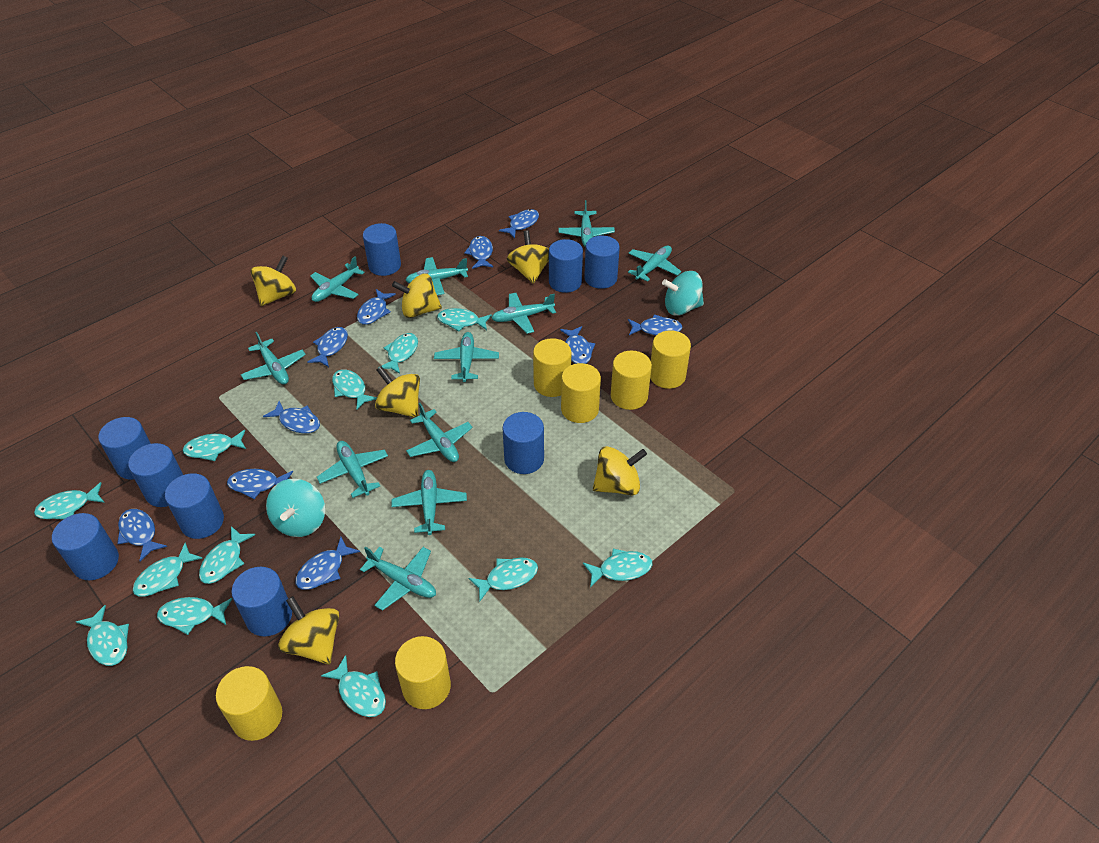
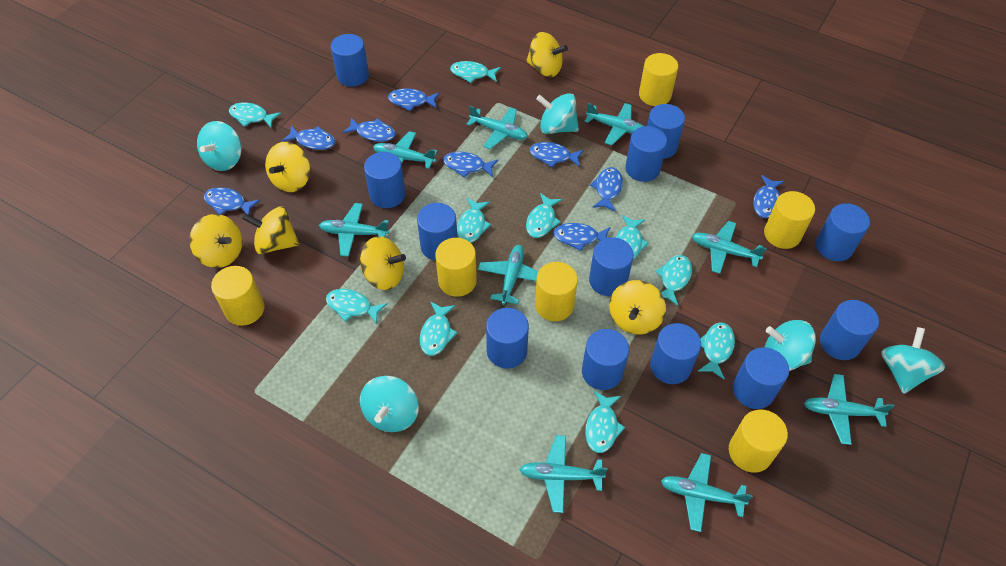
blue cylinder: 9 -> 12
blue fish: 10 -> 9
turquoise fish: 12 -> 10
turquoise plane: 11 -> 9
turquoise spinning top: 2 -> 5

